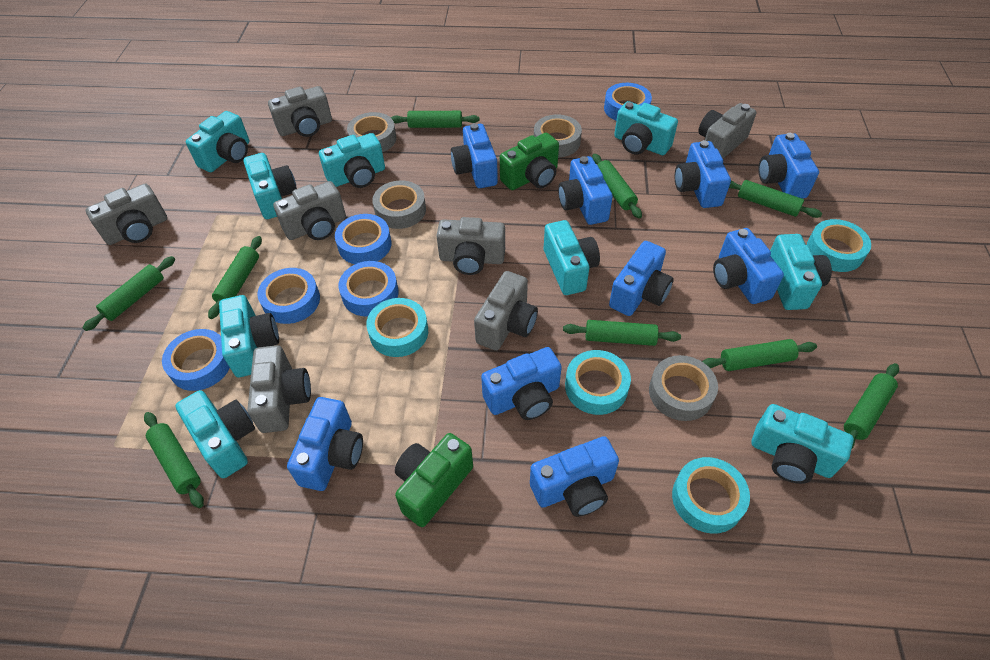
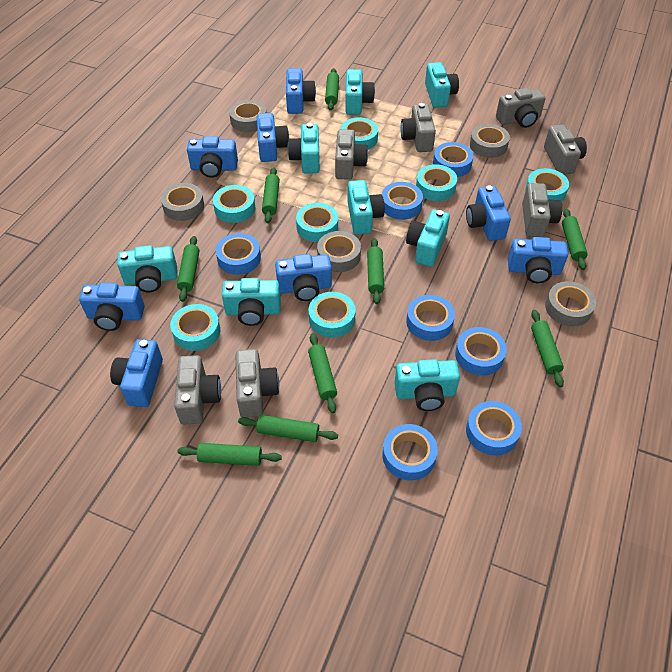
blue camera: 9 -> 8
blue tape: 5 -> 7
green camera: 2 -> 0
grey tape: 4 -> 5
turquoise camera: 9 -> 8
turquoise tape: 4 -> 7

